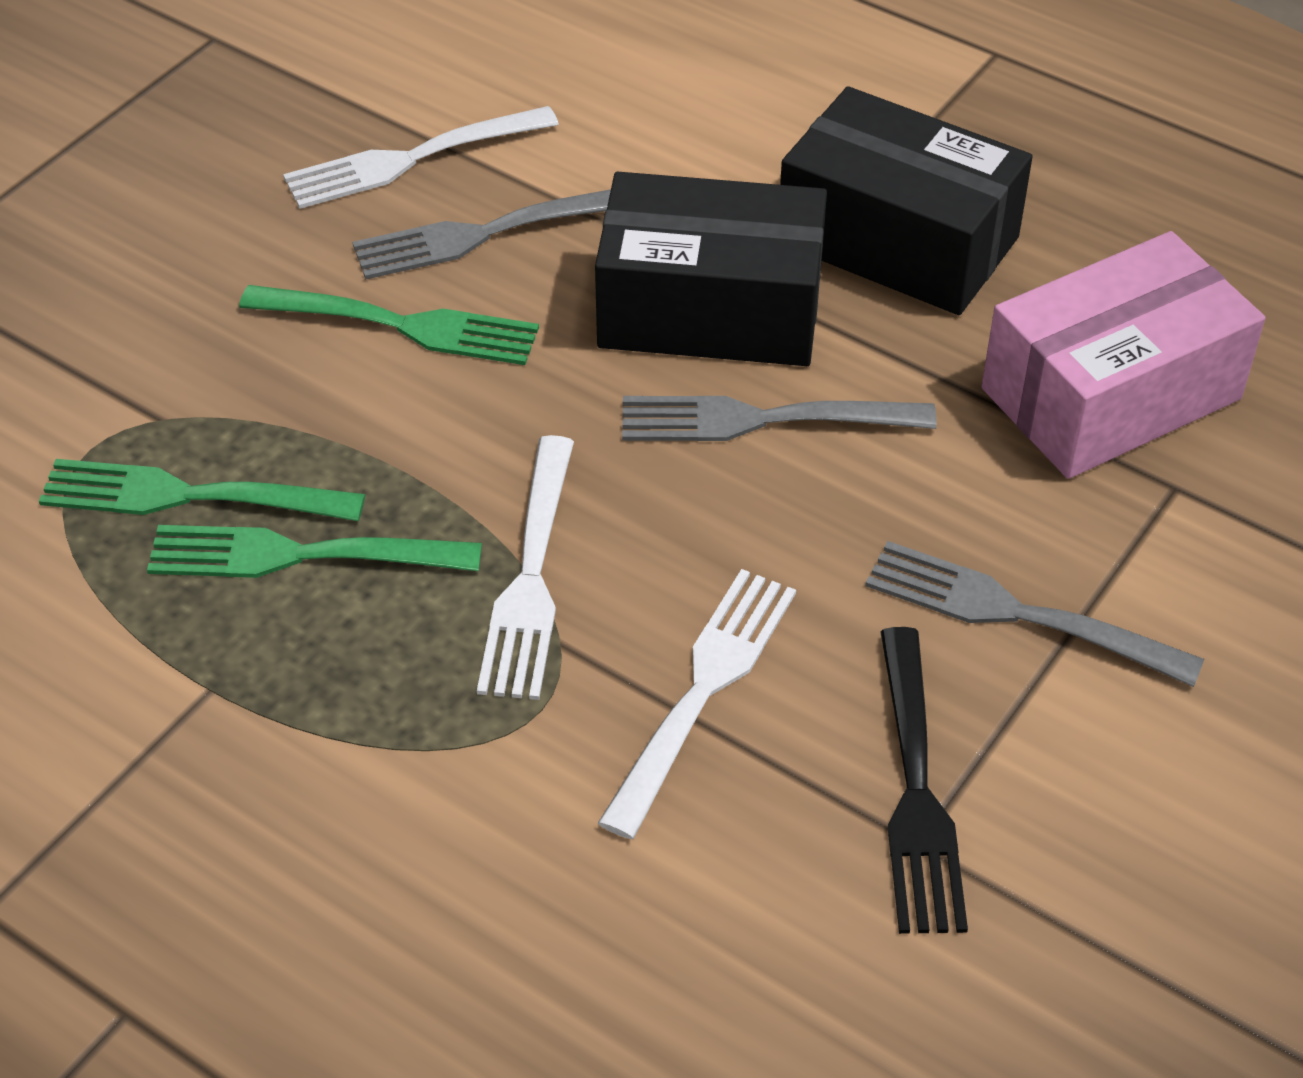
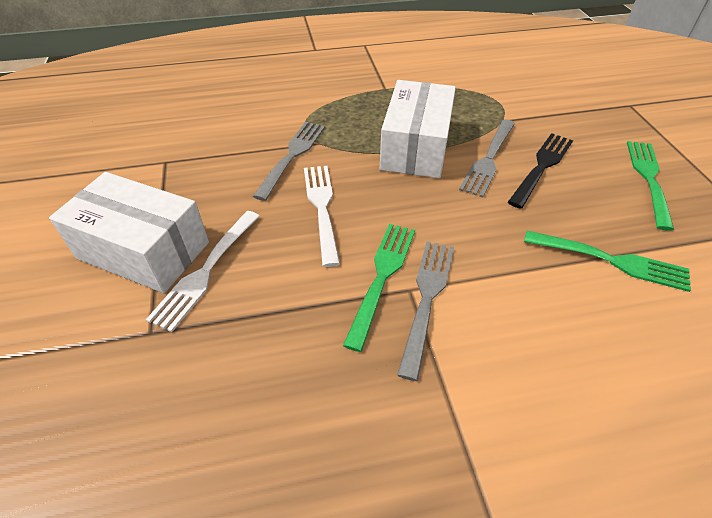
black box: 2 -> 0
pink box: 1 -> 0
white box: 0 -> 2
white fork: 3 -> 2

